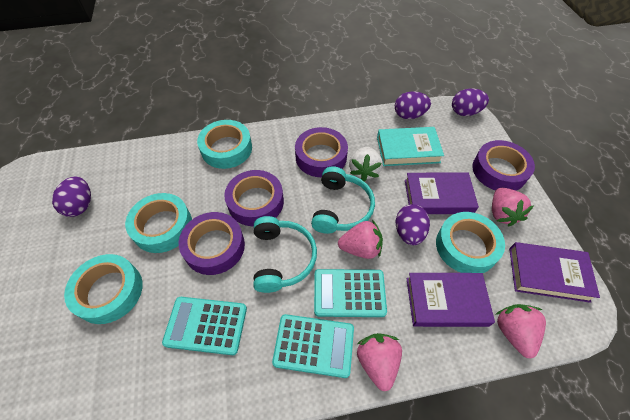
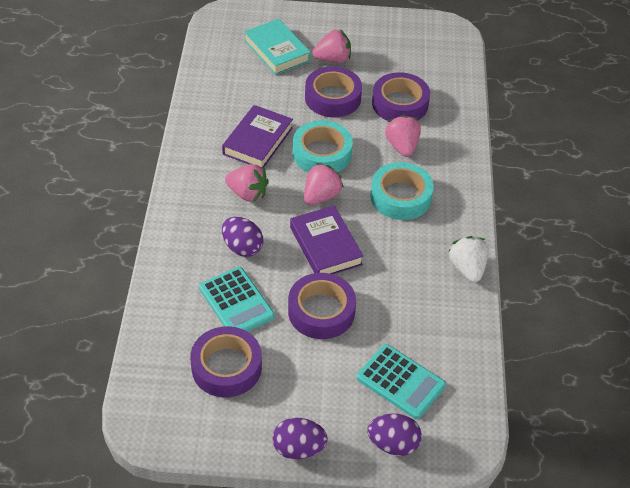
purple book: 3 -> 2
purple egg: 4 -> 3
turquoise calculator: 3 -> 2
turquoise headphones: 2 -> 0
turquoise tape: 4 -> 2

